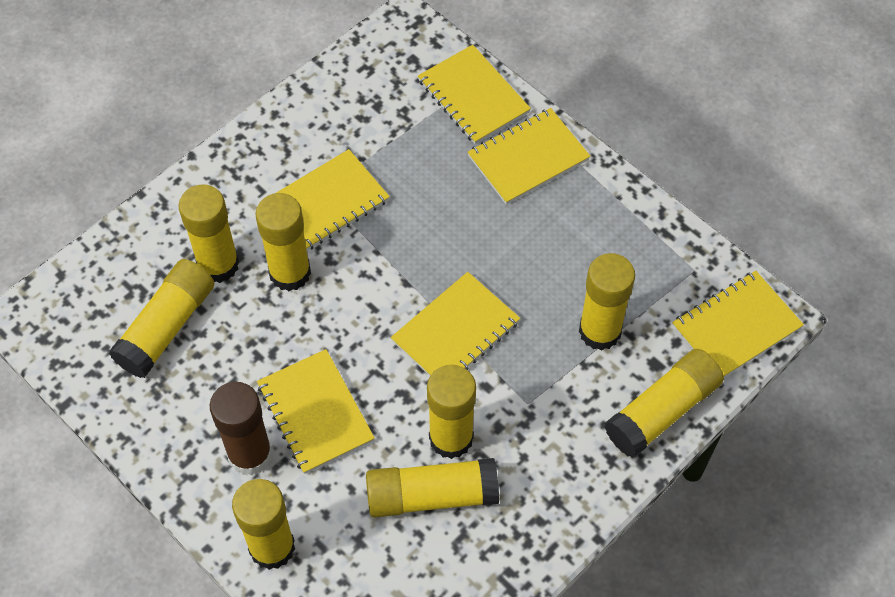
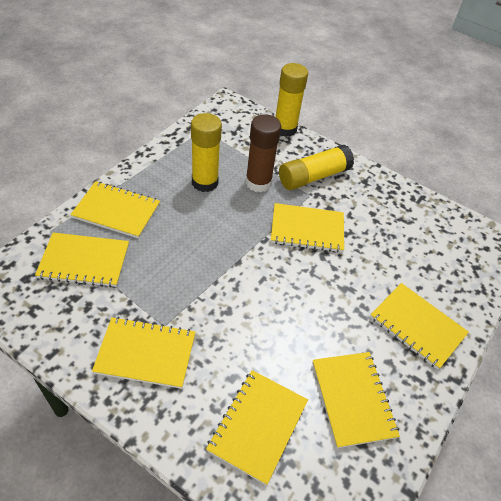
yellow glue stick: 8 -> 3
yellow notebook: 6 -> 7

